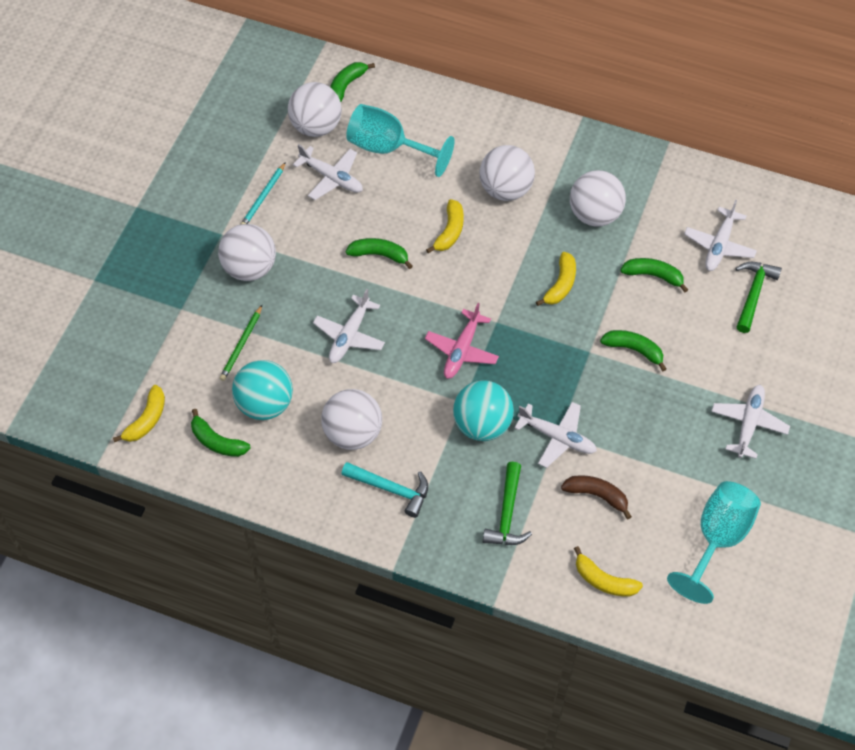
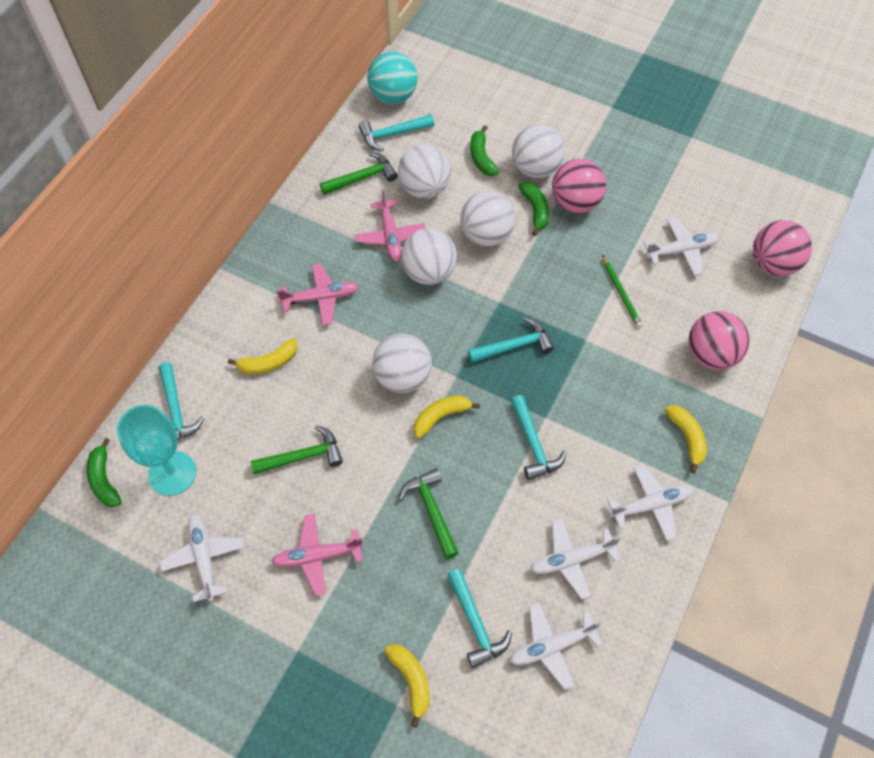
brown banana: 1 -> 0
green banana: 5 -> 3
green hammer: 2 -> 3
pink ball: 0 -> 3
pink plane: 1 -> 3
turquoise ball: 2 -> 1
turquoise goblet: 2 -> 1
turquoise hammer: 1 -> 5
turquoise pencil: 1 -> 0

